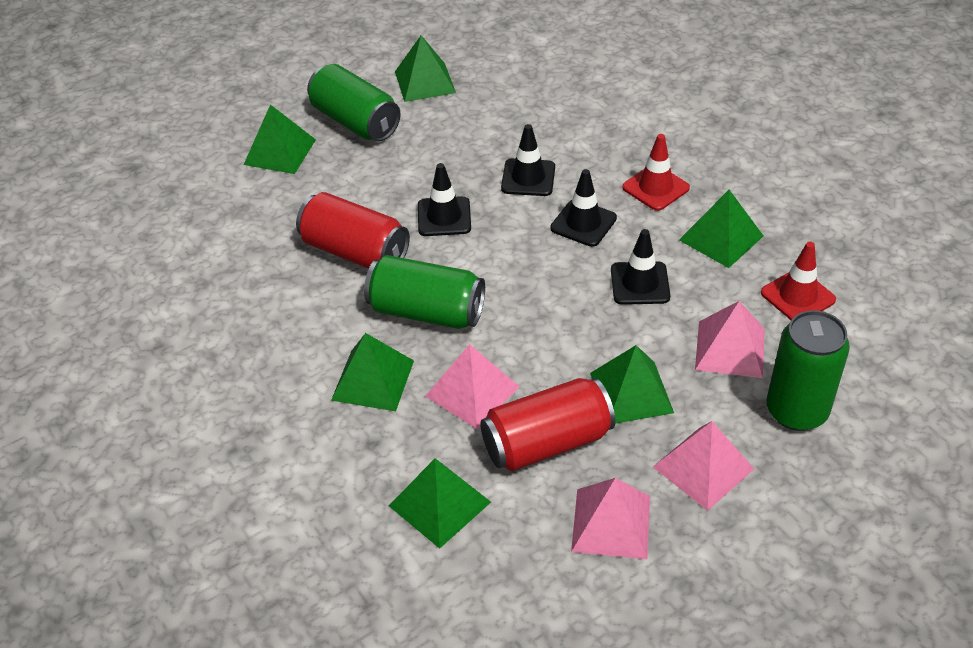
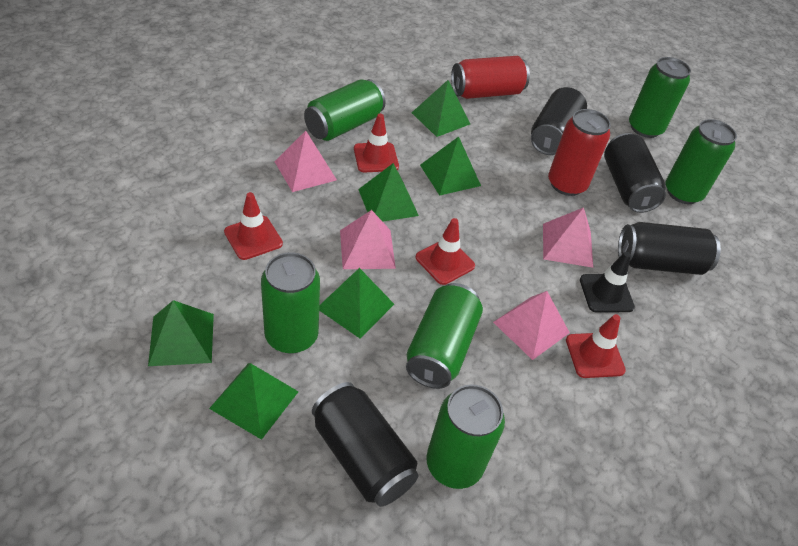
black can: 0 -> 4
black traffic cone: 4 -> 1
green can: 3 -> 6
red traffic cone: 2 -> 4

